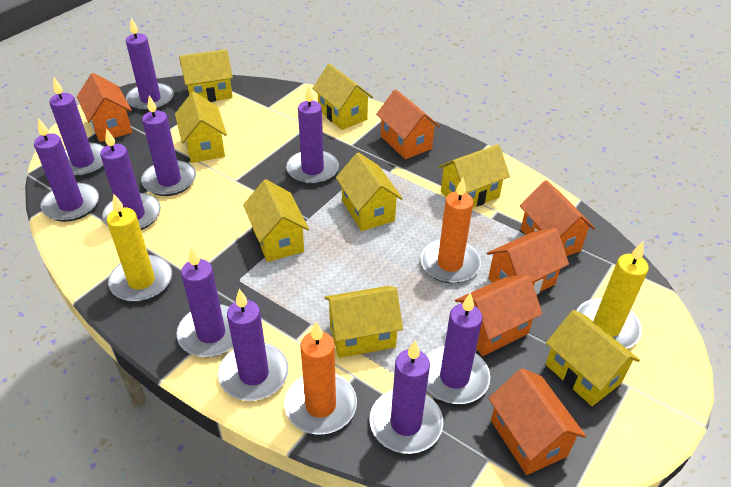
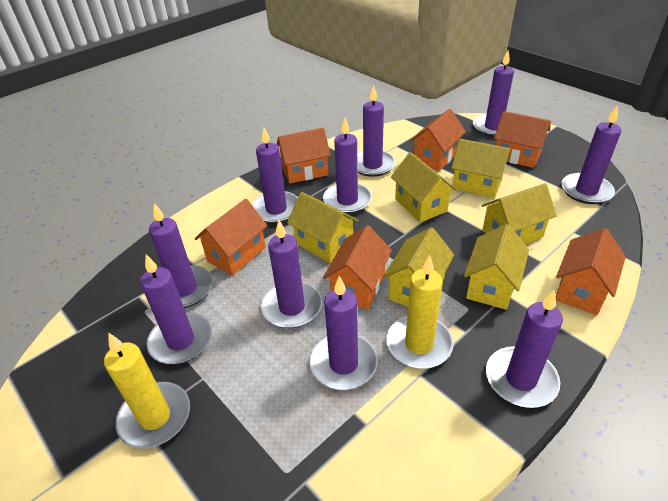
orange candle: 2 -> 0
yellow house: 8 -> 6

